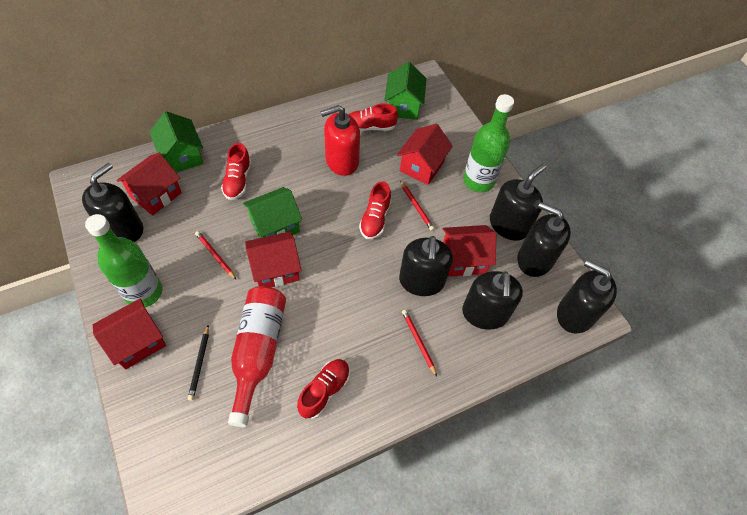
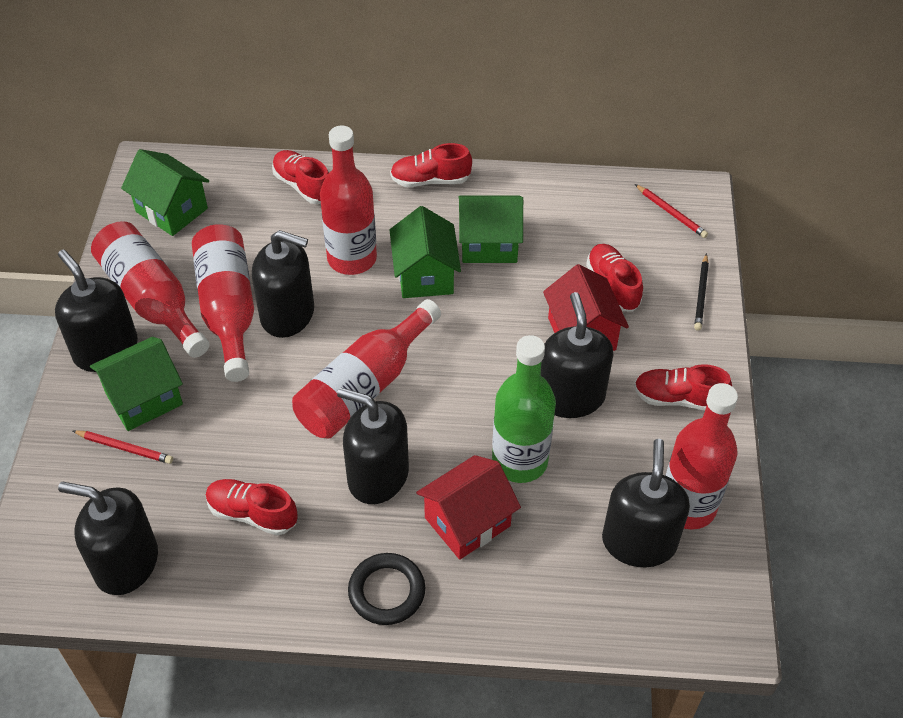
black ring: 0 -> 1
green bottle: 2 -> 1
green house: 3 -> 4
red bottle: 1 -> 5
red house: 5 -> 2
red pencil: 3 -> 2
red shoe: 4 -> 5
red soap dispenser: 1 -> 0

